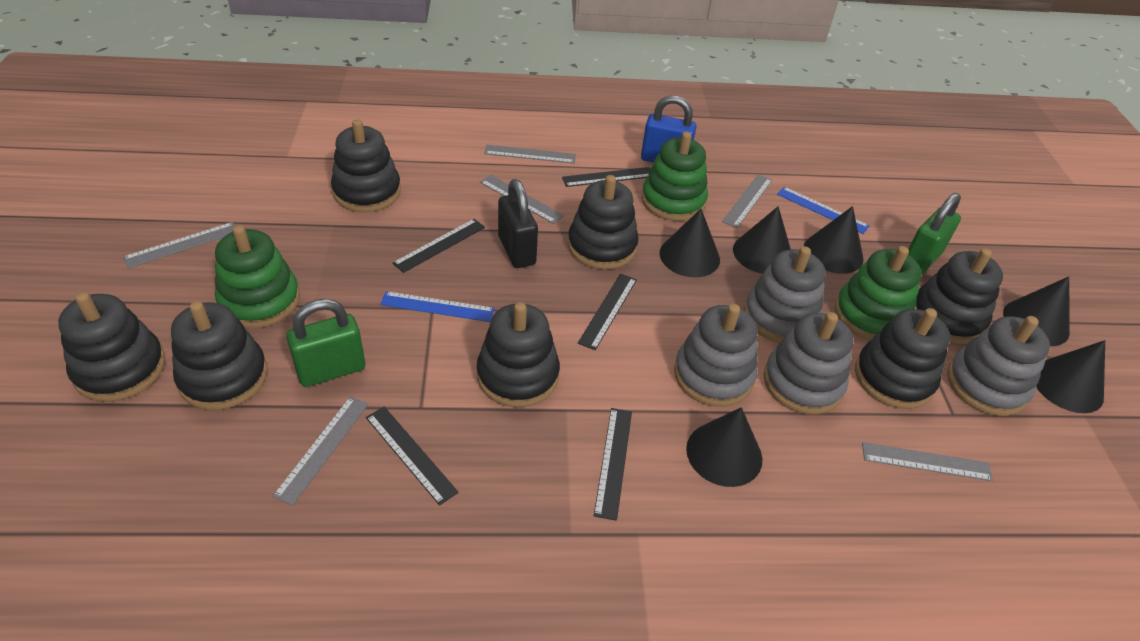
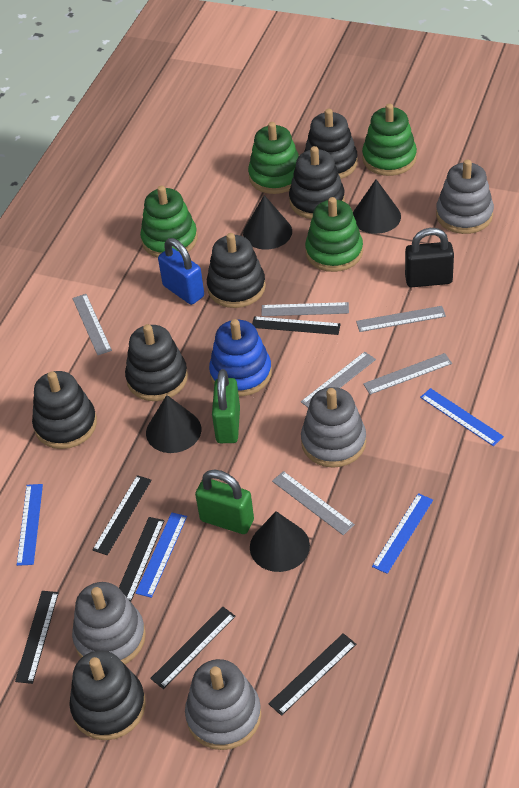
black cone: 6 -> 4
black ruler: 5 -> 6
black stacking toy: 7 -> 6
blue ruler: 2 -> 4
blue stacking toy: 0 -> 1
green stacking toy: 3 -> 4

